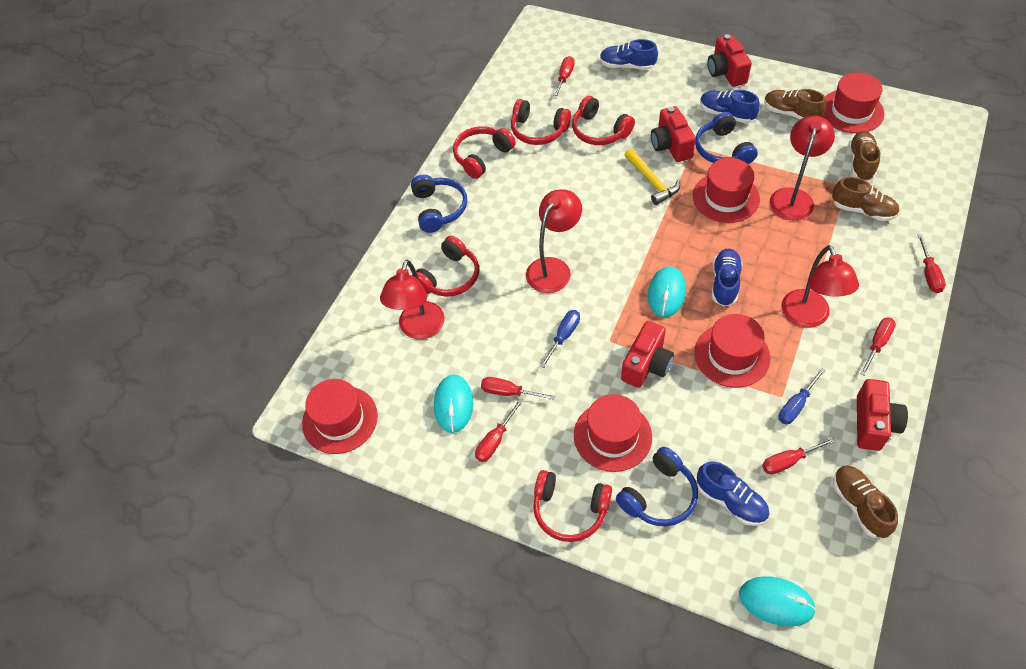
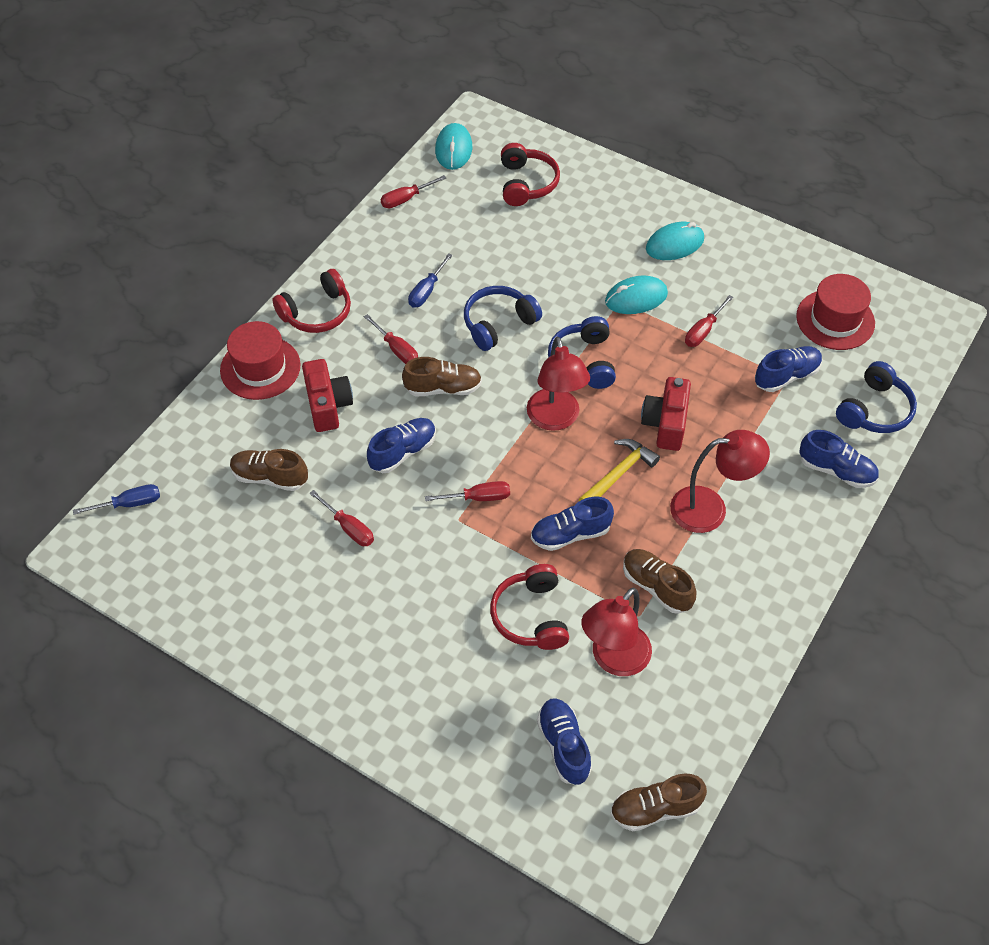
blue shoe: 4 -> 5
red camera: 4 -> 2
red hat: 5 -> 2
red headphones: 5 -> 3
red lamp: 4 -> 3
red screwdriver: 6 -> 5

